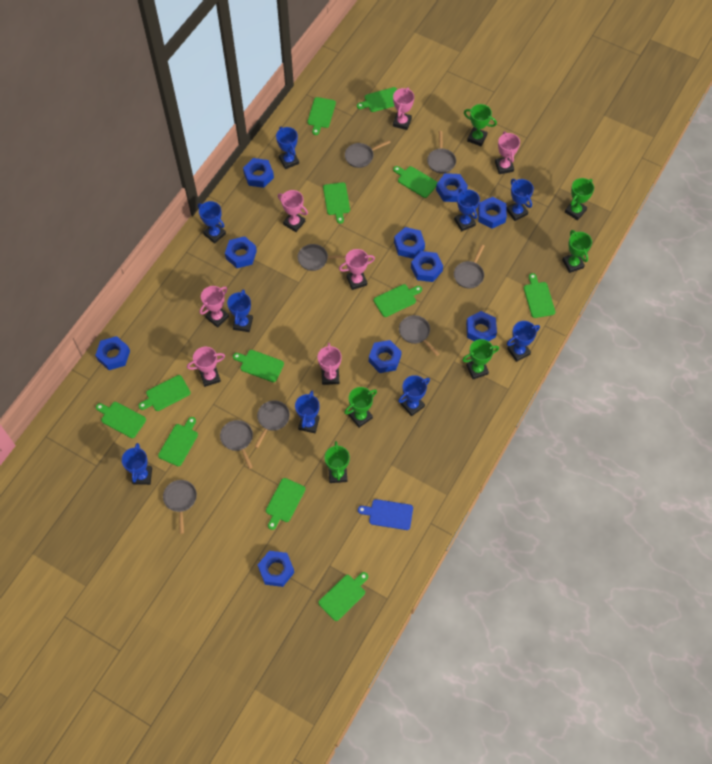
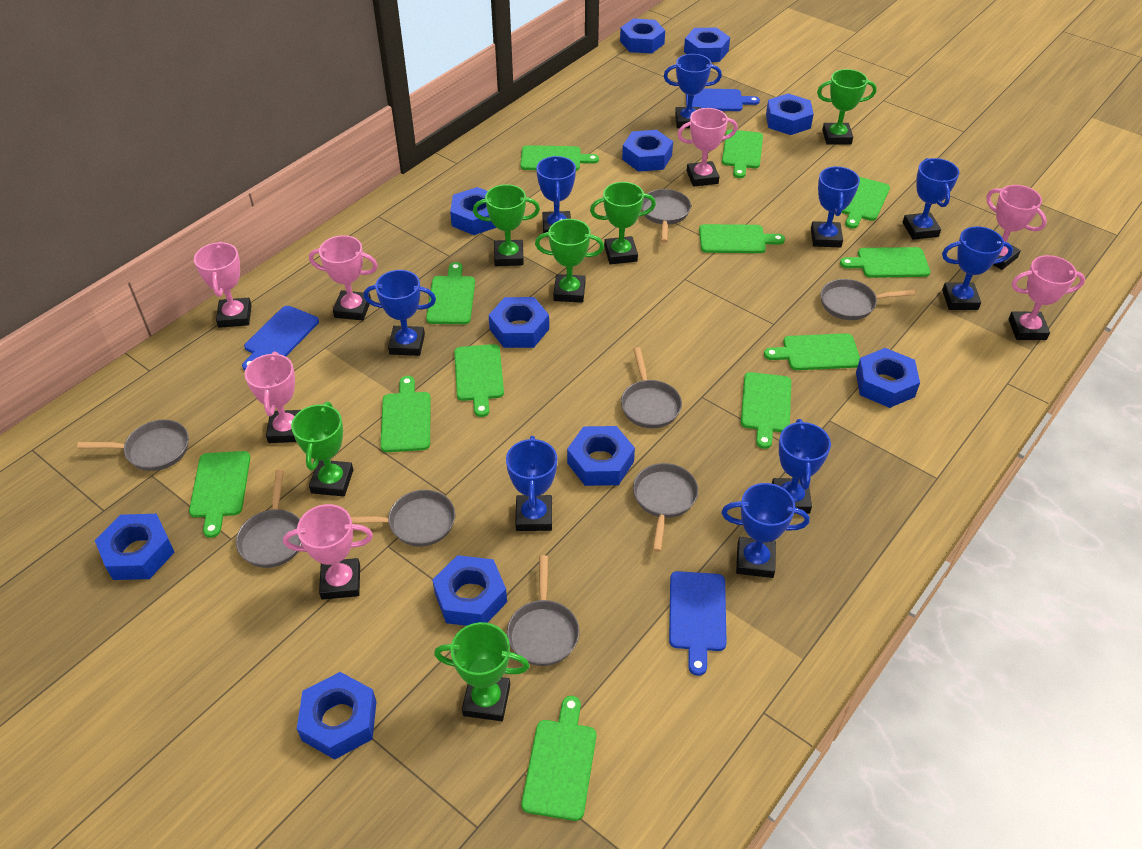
blue cutting board: 1 -> 3
blue nut: 10 -> 11

